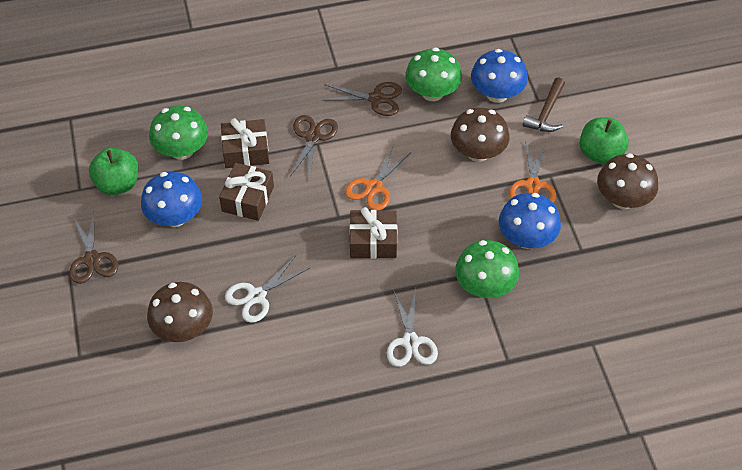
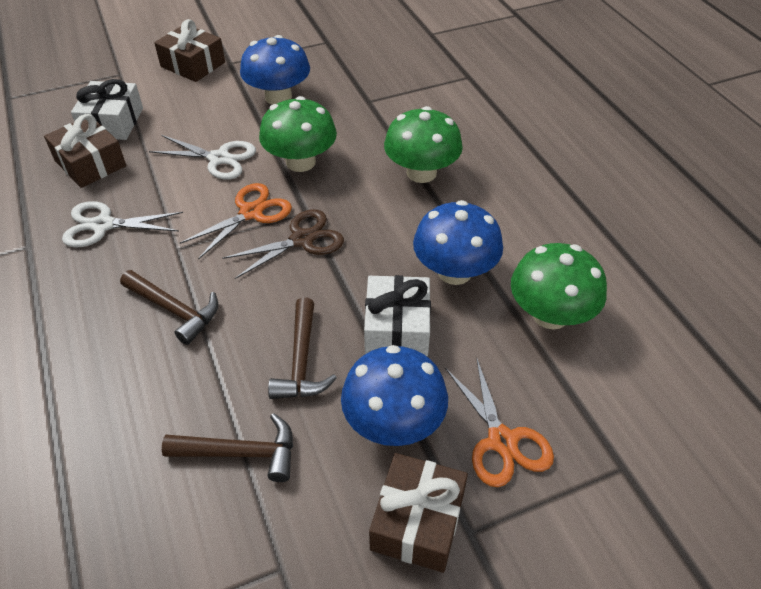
brown hammer: 1 -> 3
brown mushroom: 3 -> 0
brown scissors: 3 -> 1
green apple: 2 -> 0
white gift: 0 -> 2

